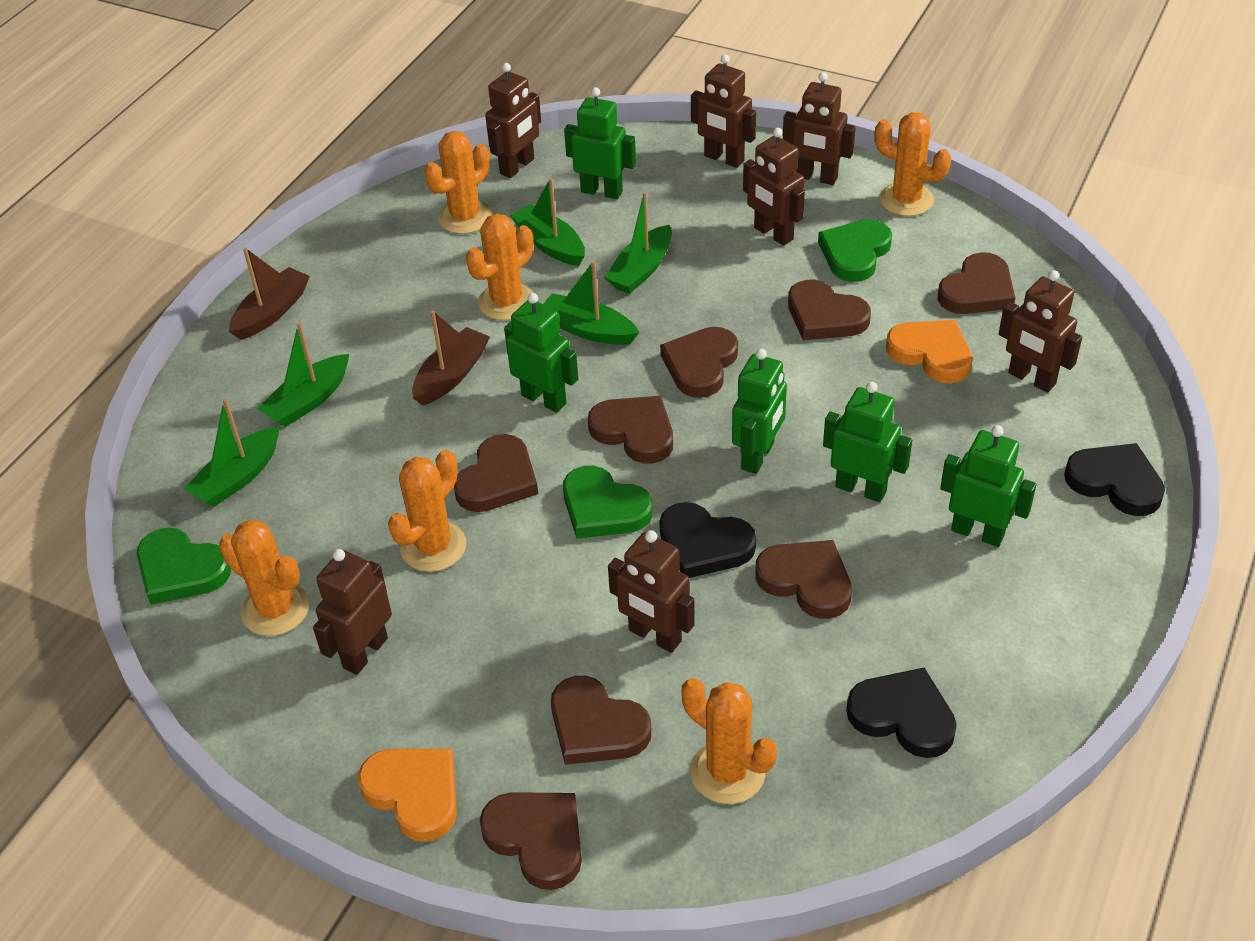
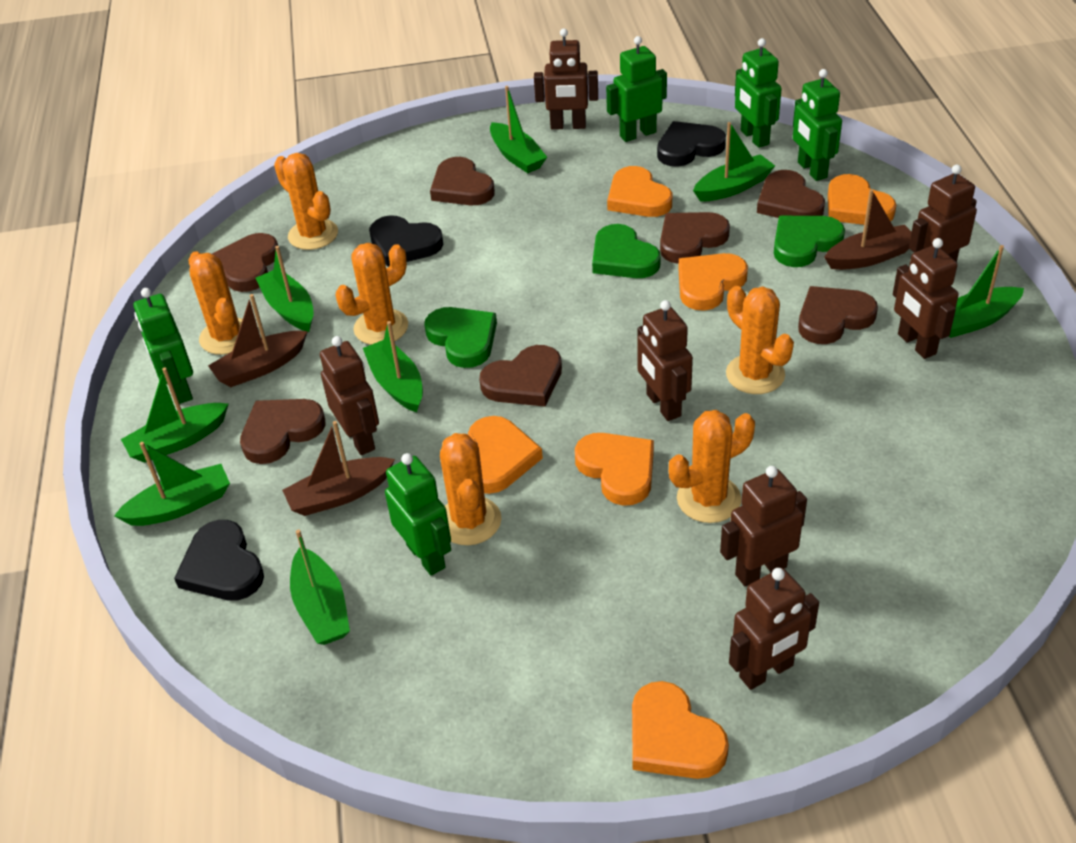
brown boat: 2 -> 3
brown heart: 8 -> 7
green boat: 5 -> 8
orange heart: 2 -> 6

